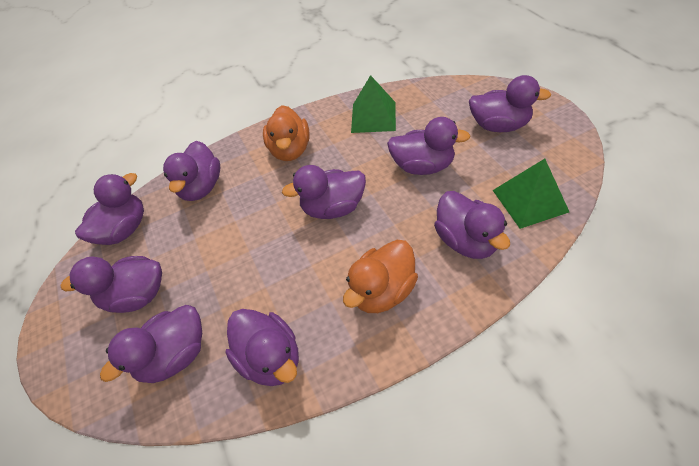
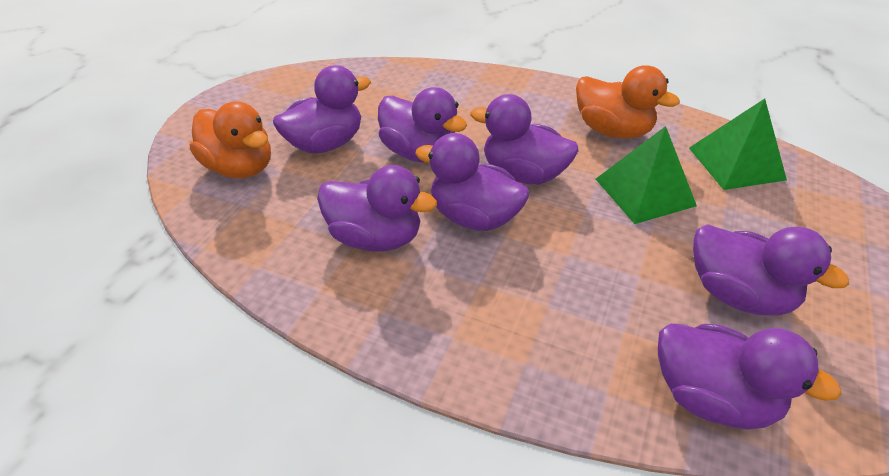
purple duck: 9 -> 7

